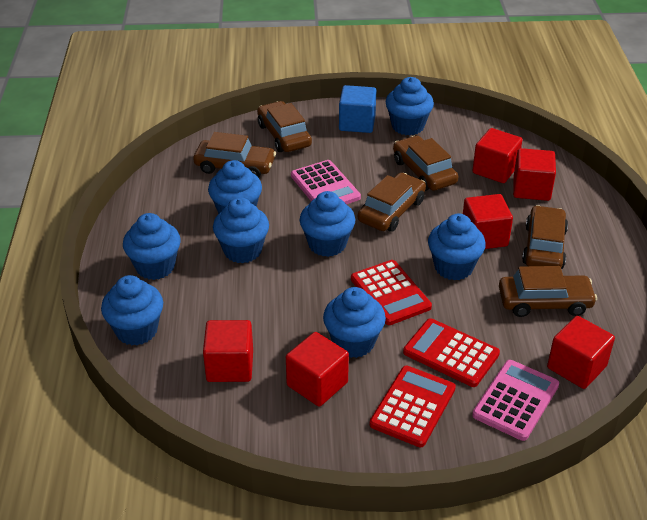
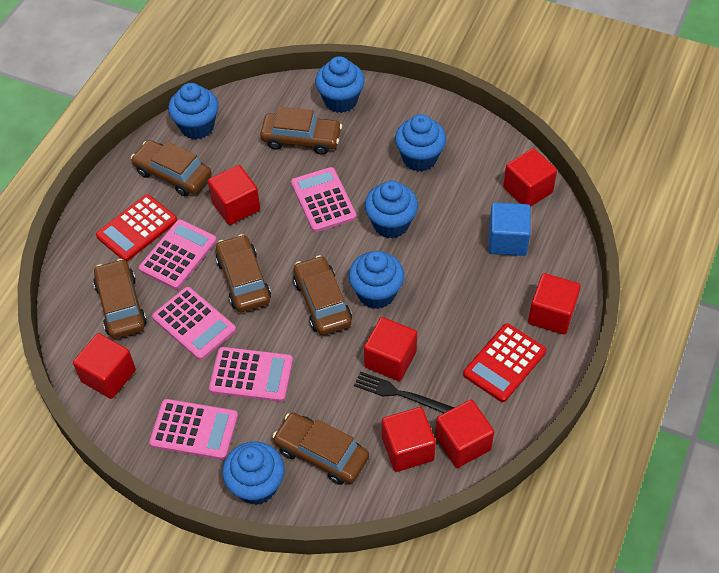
black fork: 0 -> 1
blue cupcake: 8 -> 6
pink calculator: 2 -> 5
red calculator: 3 -> 2
red cube: 6 -> 7

